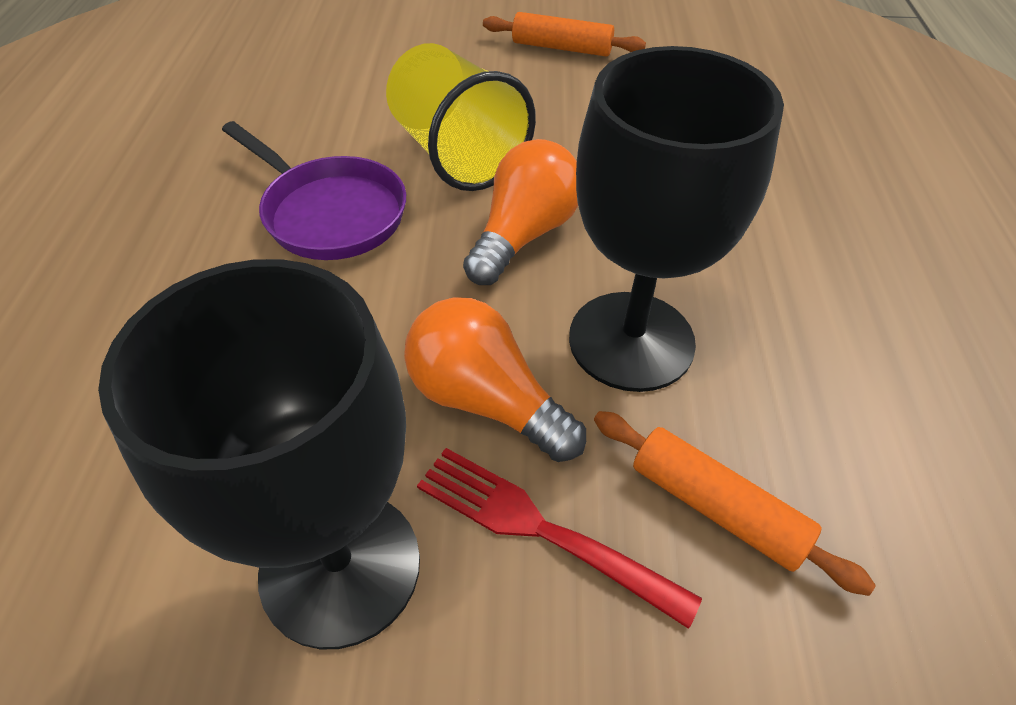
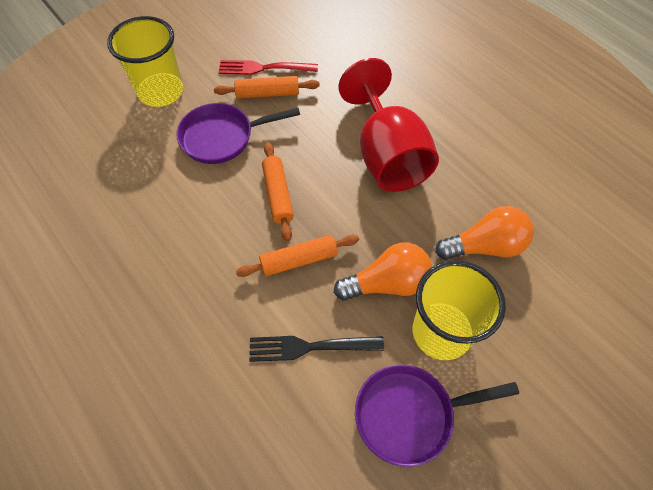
black fork: 0 -> 1
black goblet: 2 -> 0
orange rolling pin: 2 -> 3
purple pan: 1 -> 2
red goblet: 0 -> 1
yellow cup: 1 -> 2

